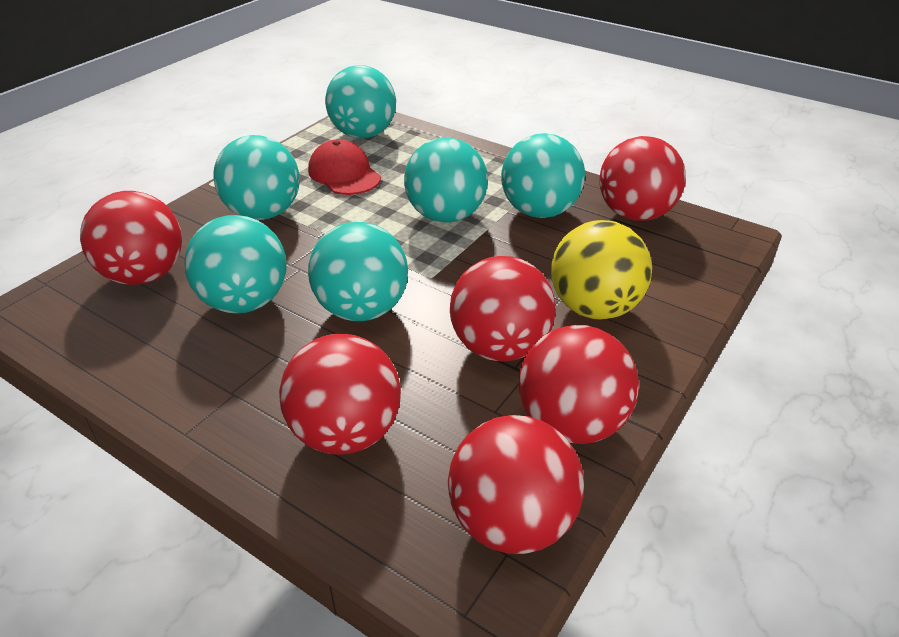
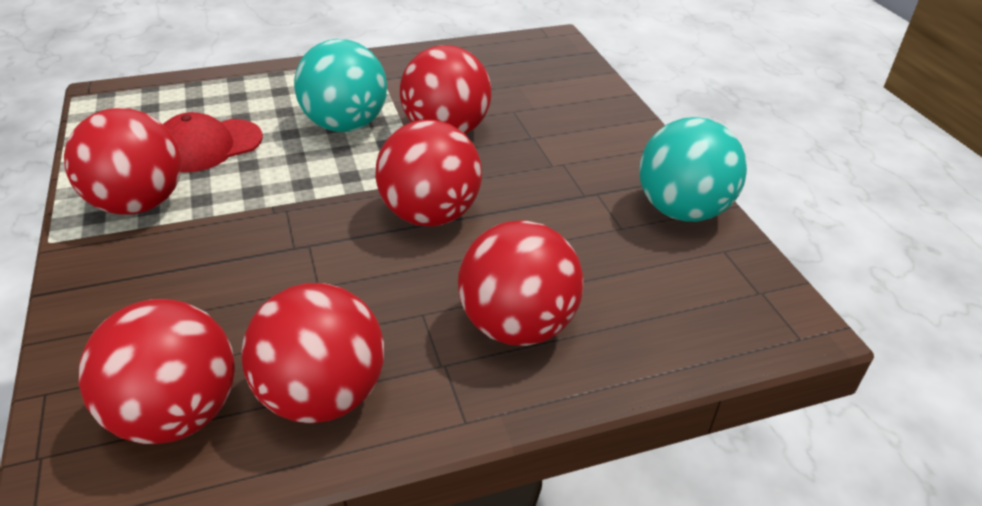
turquoise ball: 6 -> 2
yellow ball: 1 -> 0

